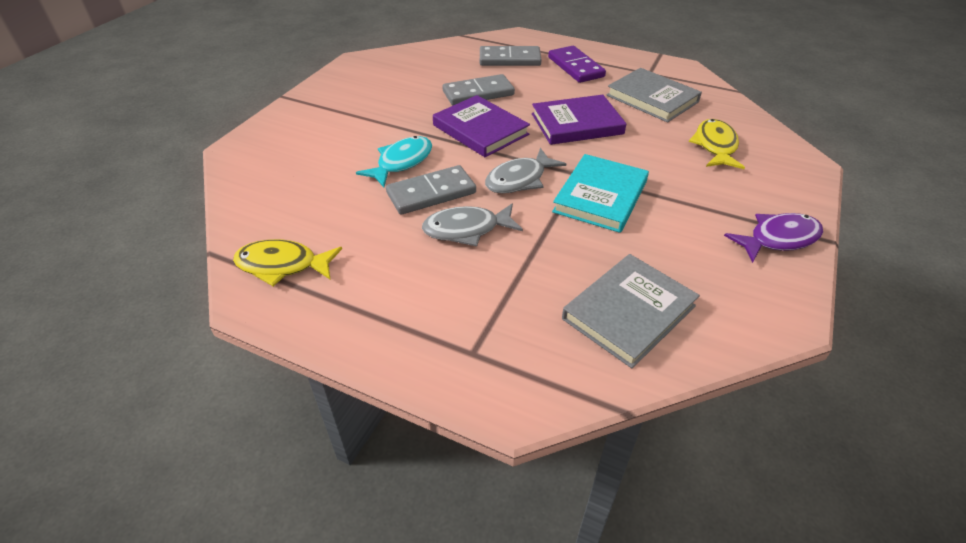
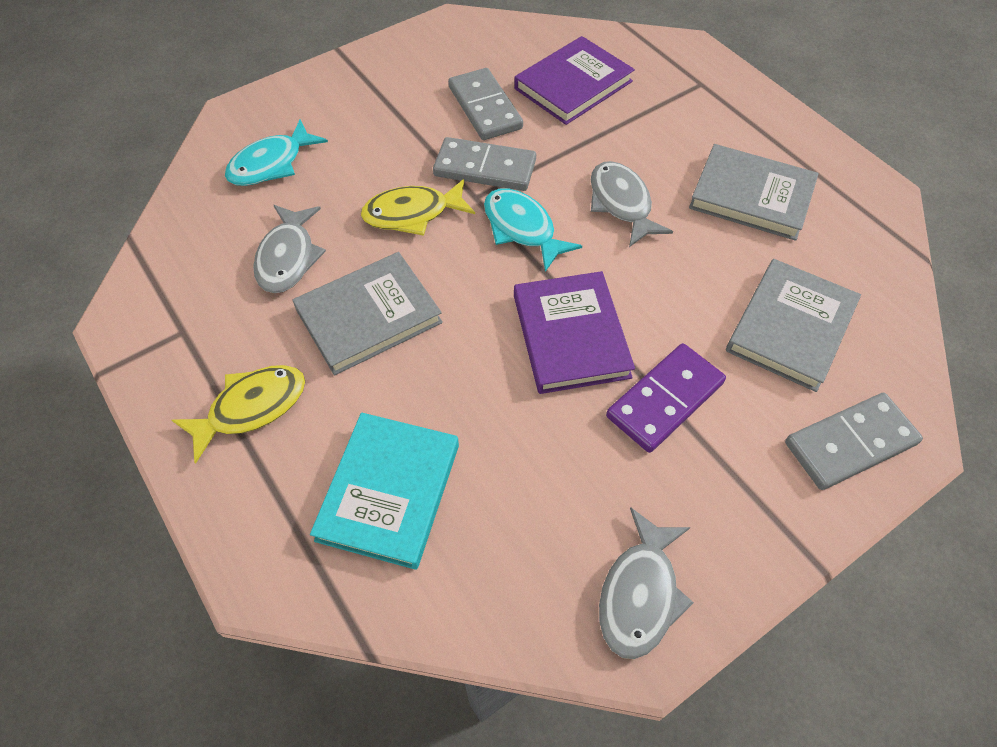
grey book: 2 -> 3
grey fish: 2 -> 3
purple fish: 1 -> 0
turquoise fish: 1 -> 2

